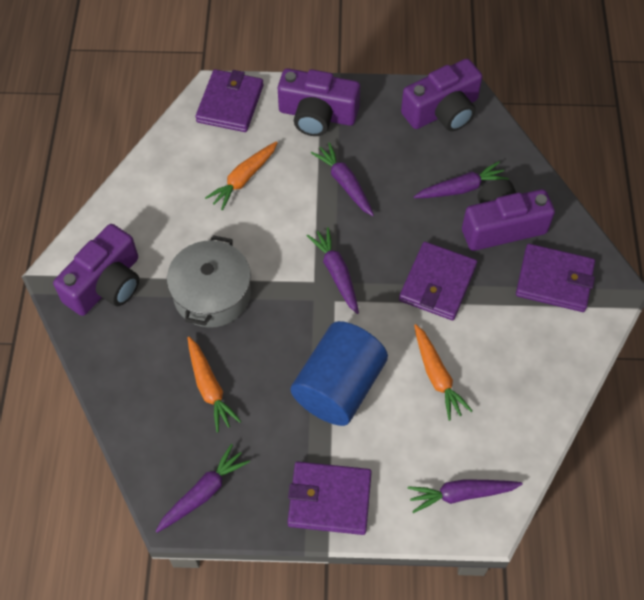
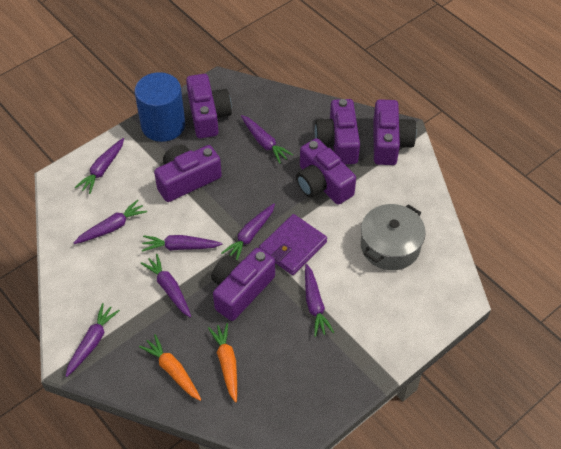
orange carrot: 3 -> 2
purple camera: 4 -> 6
purple carrot: 5 -> 8
purple wallet: 4 -> 1

